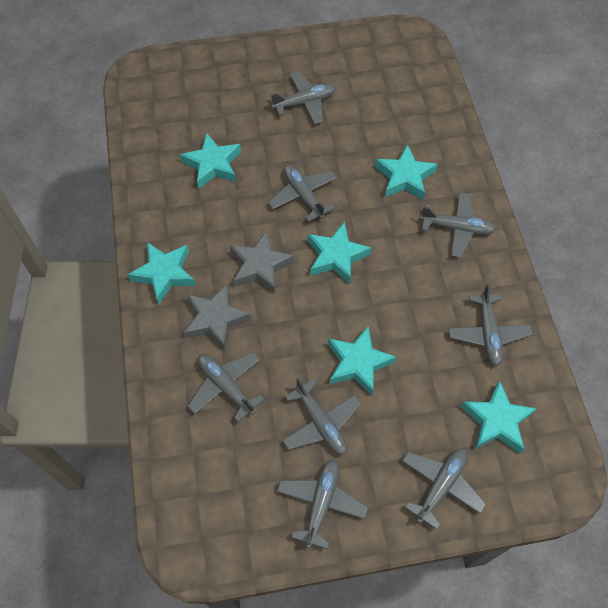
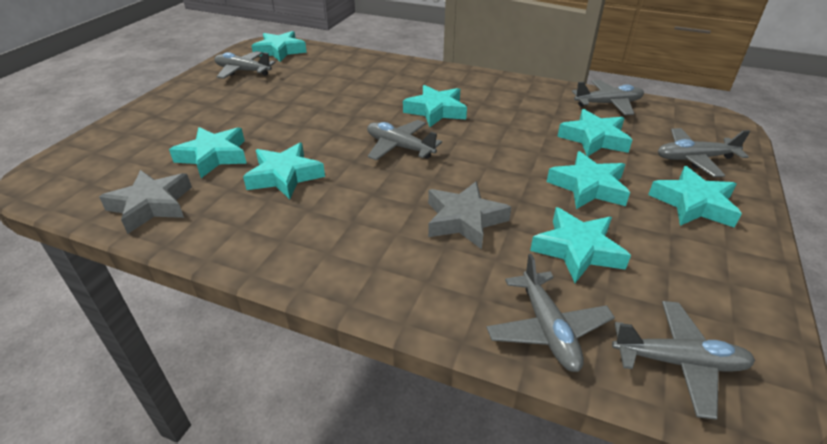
grey plane: 8 -> 6
turquoise star: 6 -> 8

